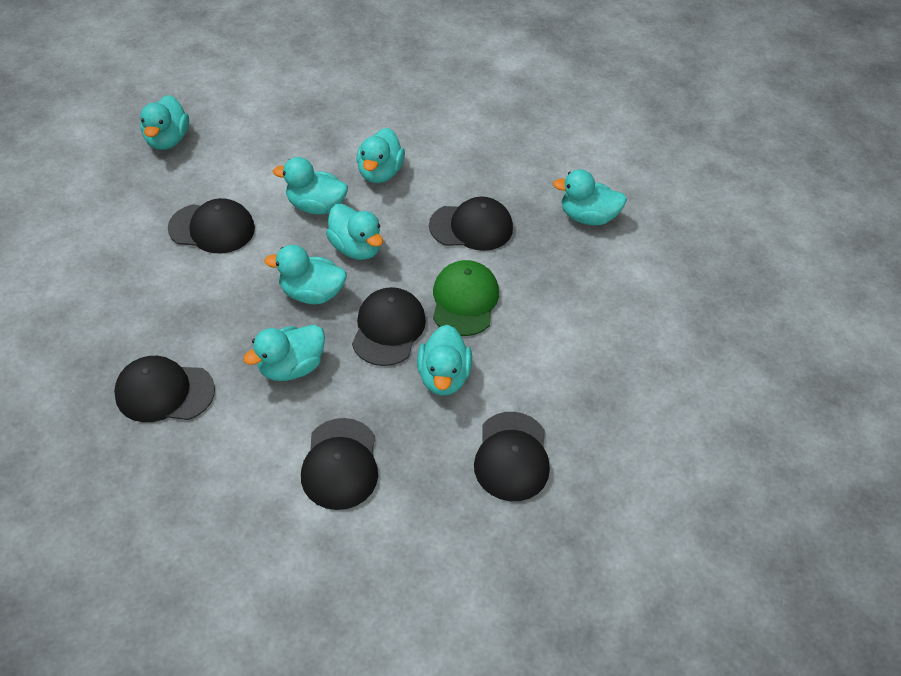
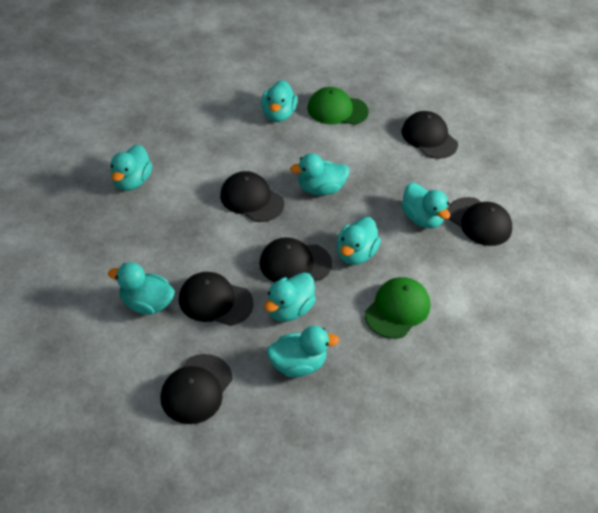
green cap: 1 -> 2

